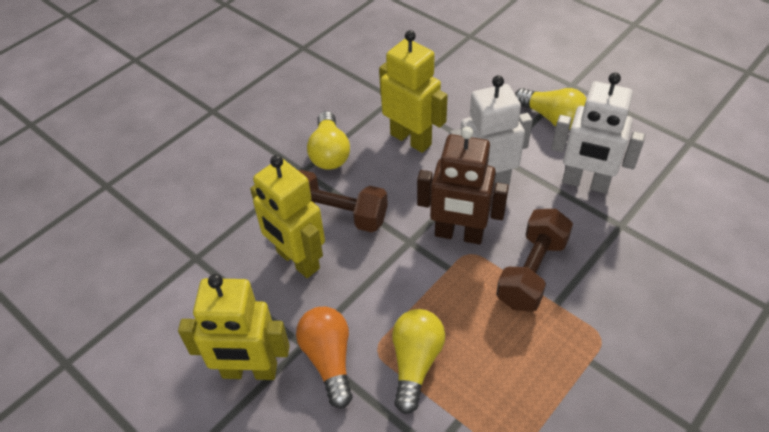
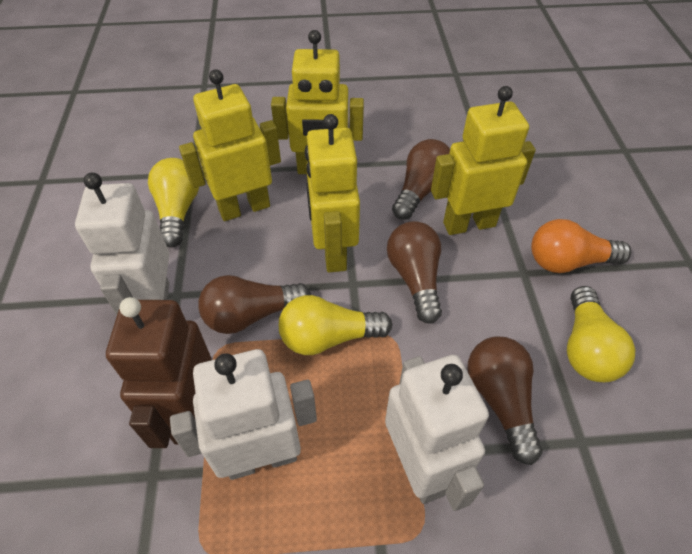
brown dumbbell: 2 -> 0
brown light bulb: 0 -> 4
white robot: 2 -> 3
yellow robot: 3 -> 4

